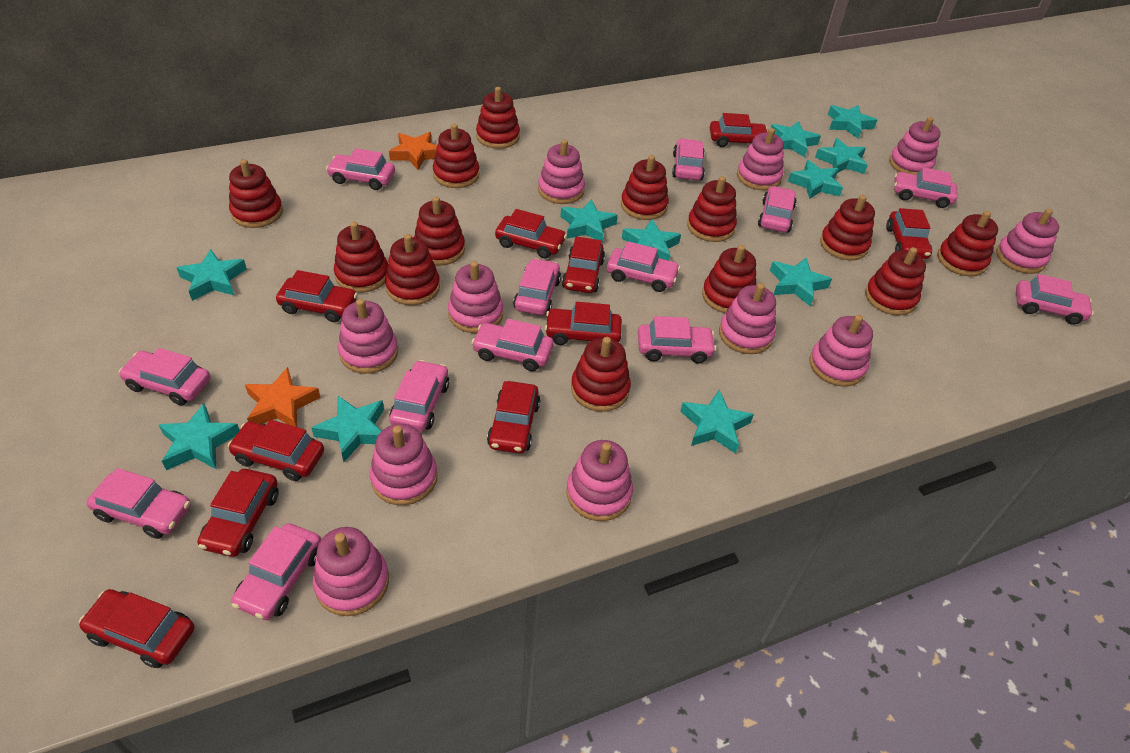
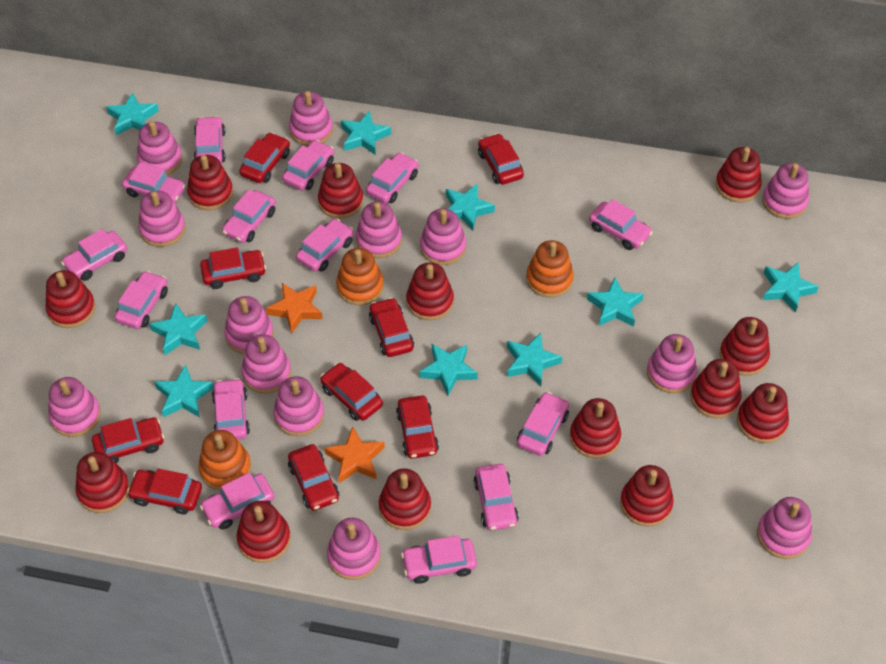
orange stacking toy: 0 -> 3
pink car: 13 -> 14
pink stacking toy: 11 -> 13
red car: 10 -> 9
turquoise star: 11 -> 9

